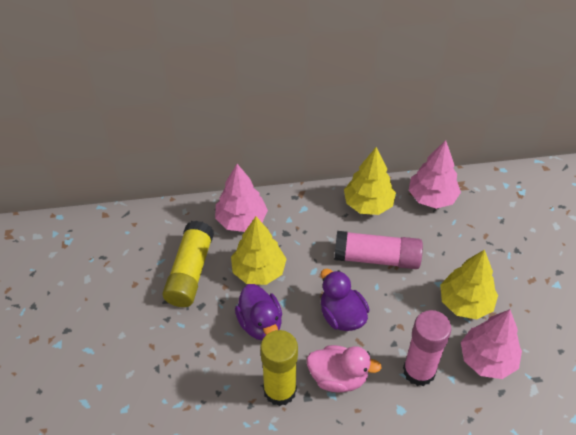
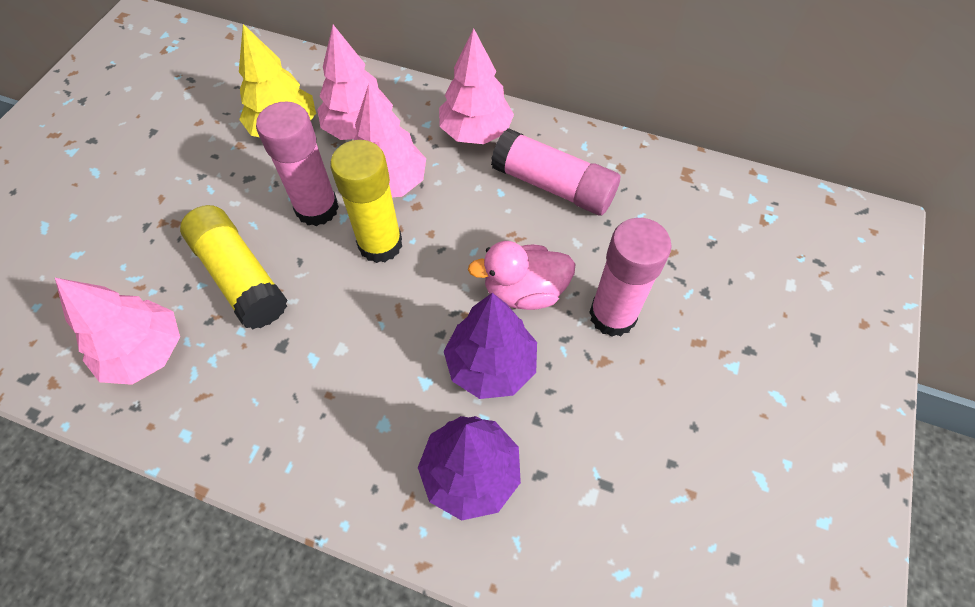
pink glue stick: 2 -> 3
pink tree: 3 -> 4
purple duck: 2 -> 0
purple tree: 0 -> 2
yellow tree: 3 -> 1

